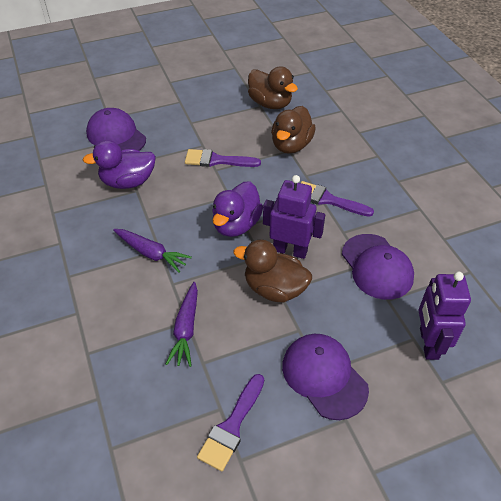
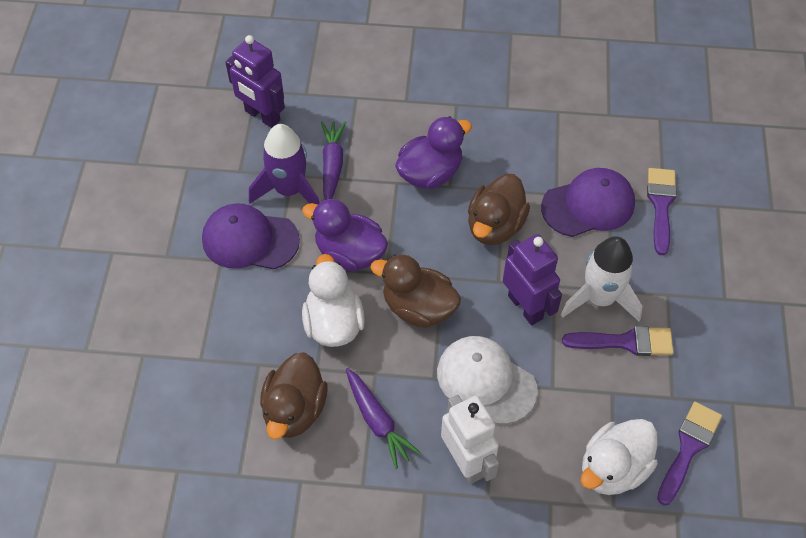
purple cap: 3 -> 2
purple rocket: 0 -> 1
white cap: 0 -> 1
white duck: 0 -> 2
white robot: 0 -> 1
white rocket: 0 -> 1

